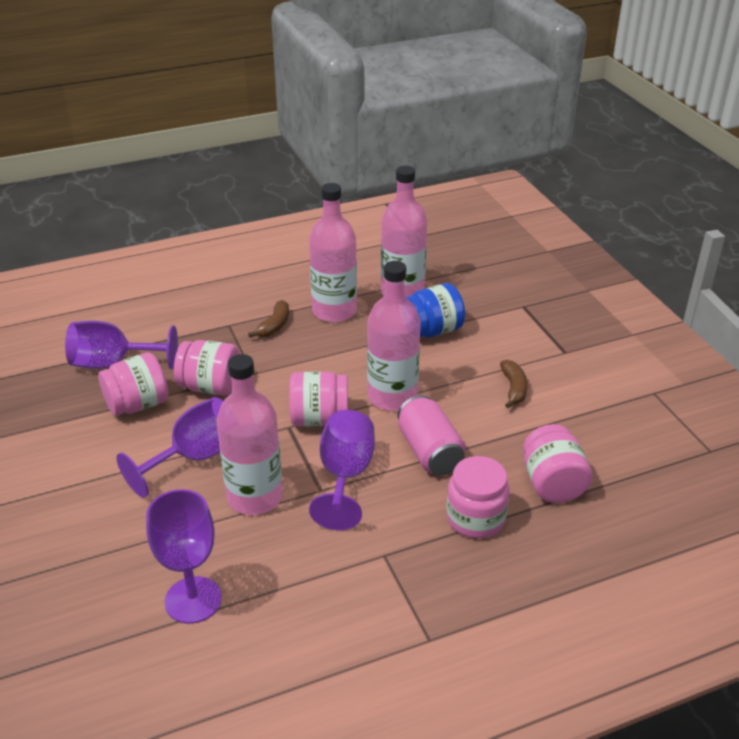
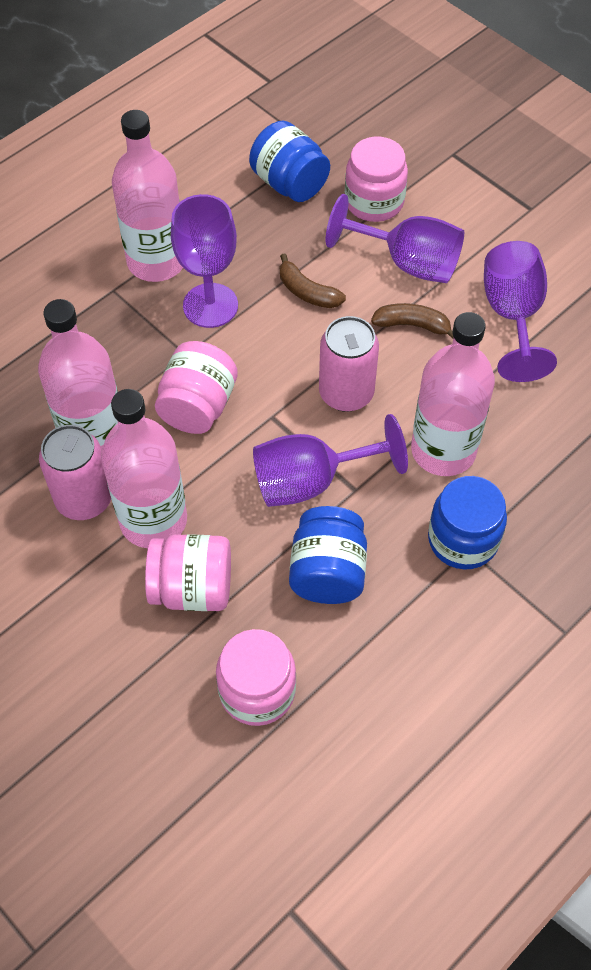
blue jar: 1 -> 3
pink can: 1 -> 2
pink jar: 5 -> 4

